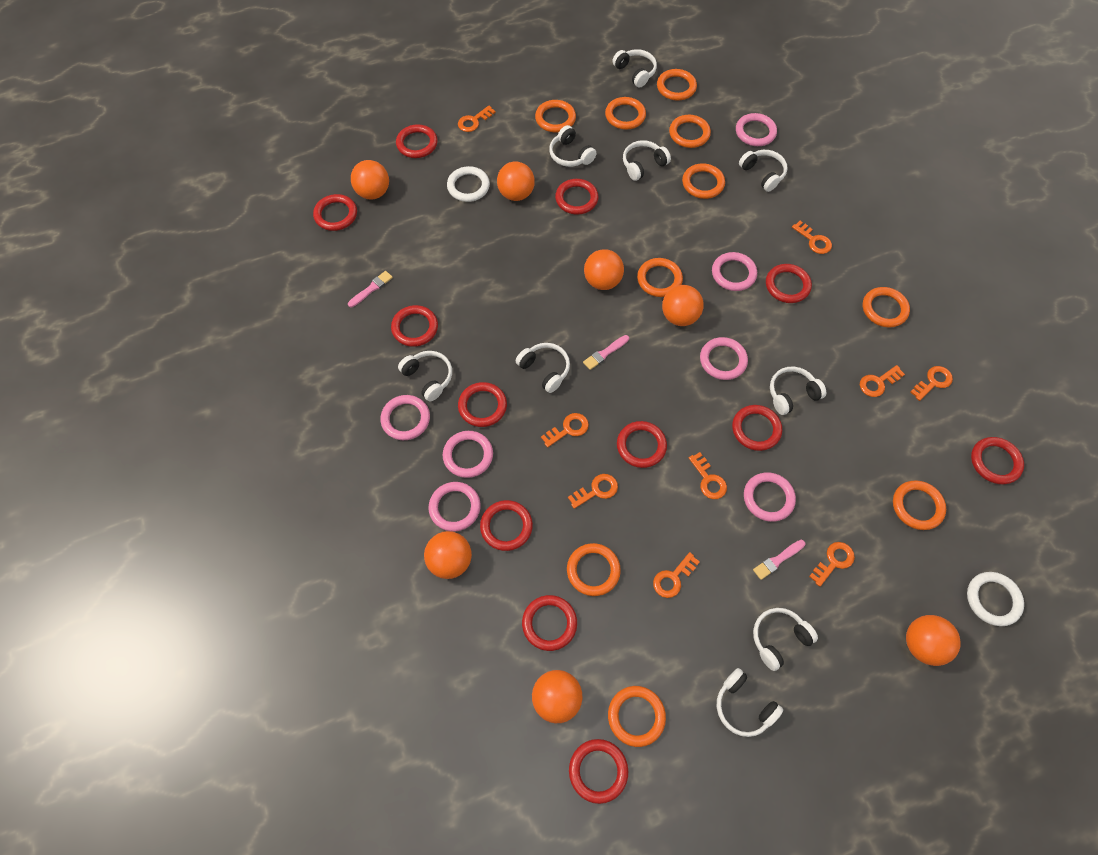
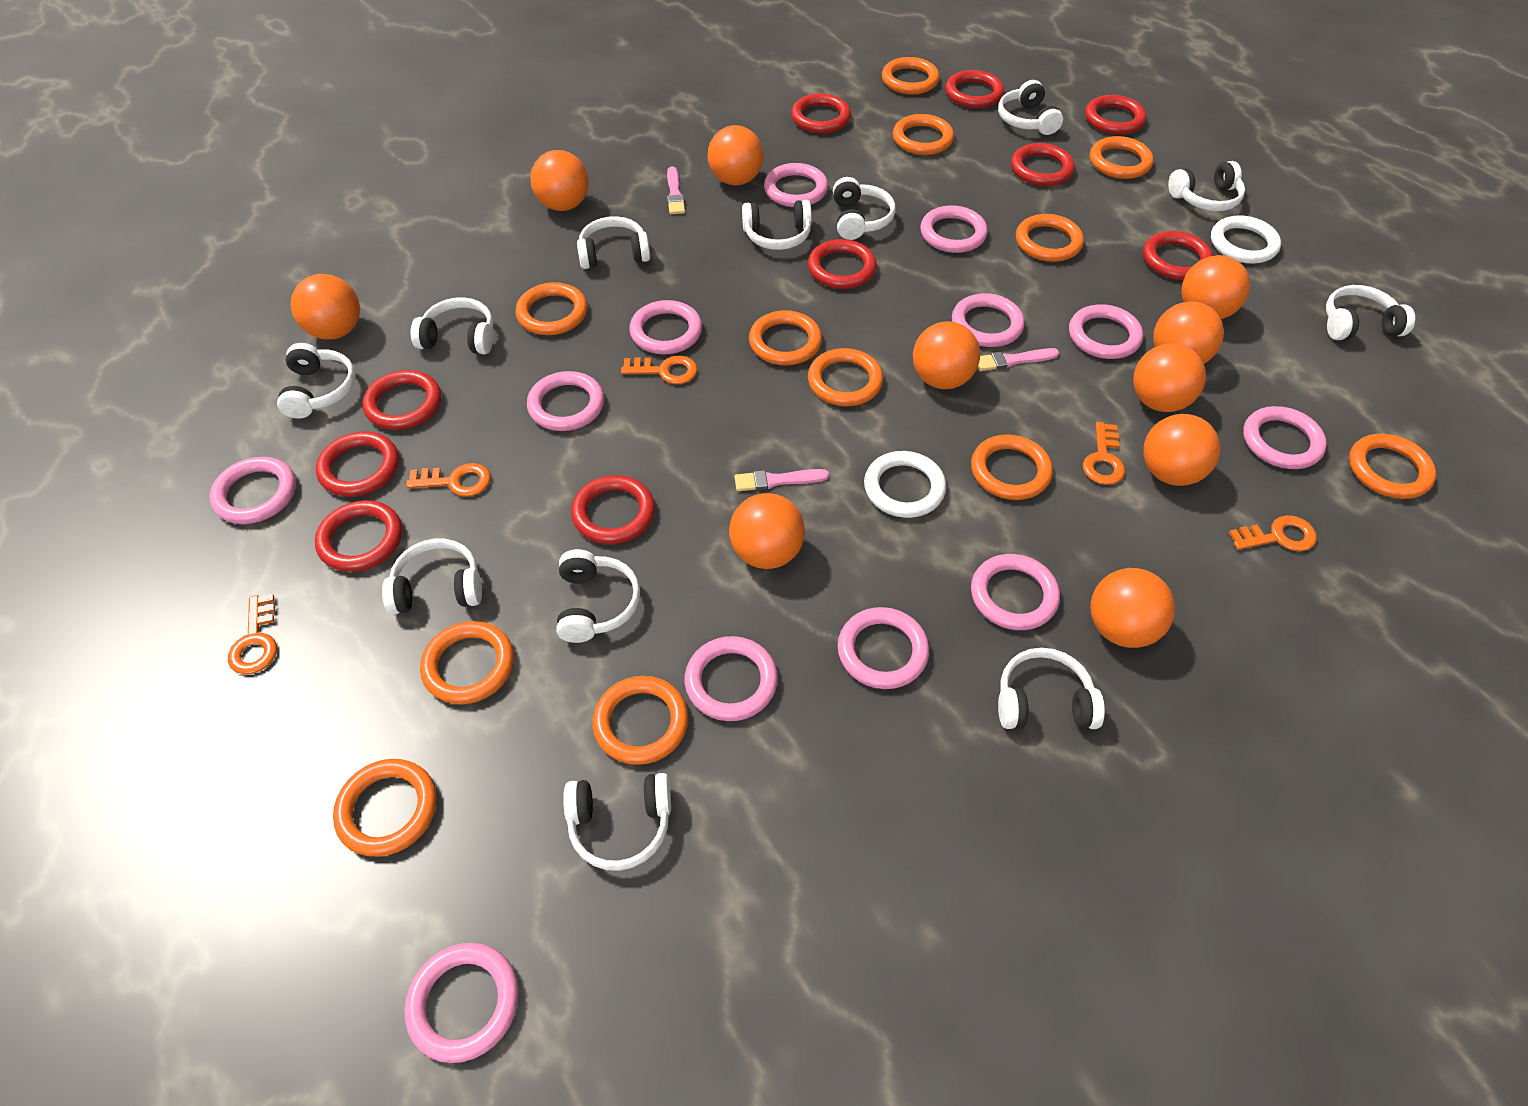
orange ball: 7 -> 10
orange key: 9 -> 5
orange ring: 10 -> 12
pink ring: 7 -> 12
red ring: 12 -> 10
white headphones: 9 -> 12

